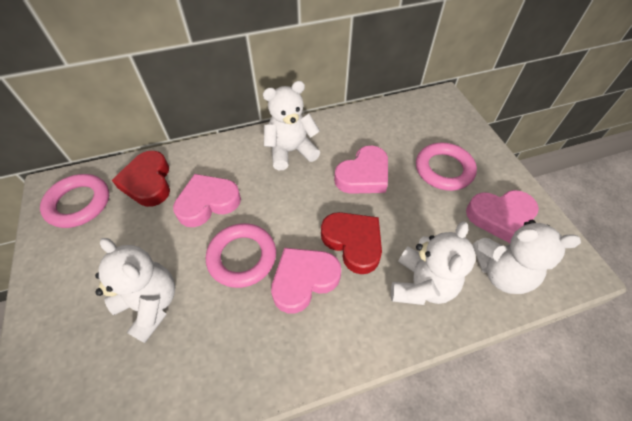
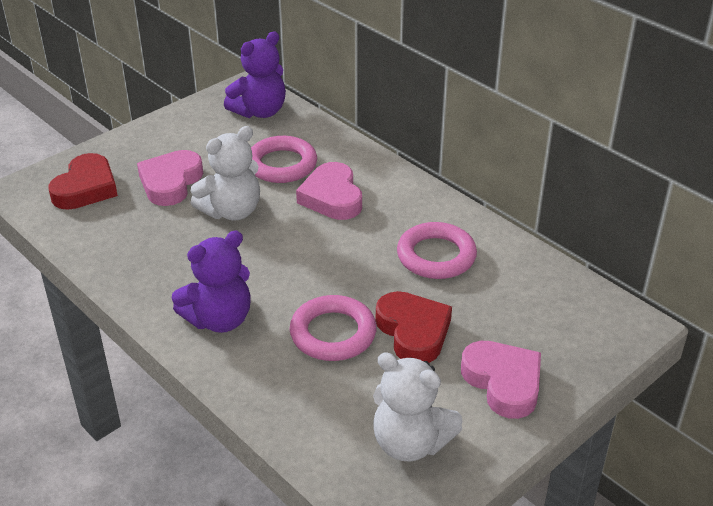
pink heart: 4 -> 3
purple teddy bear: 0 -> 2
white teddy bear: 4 -> 2

